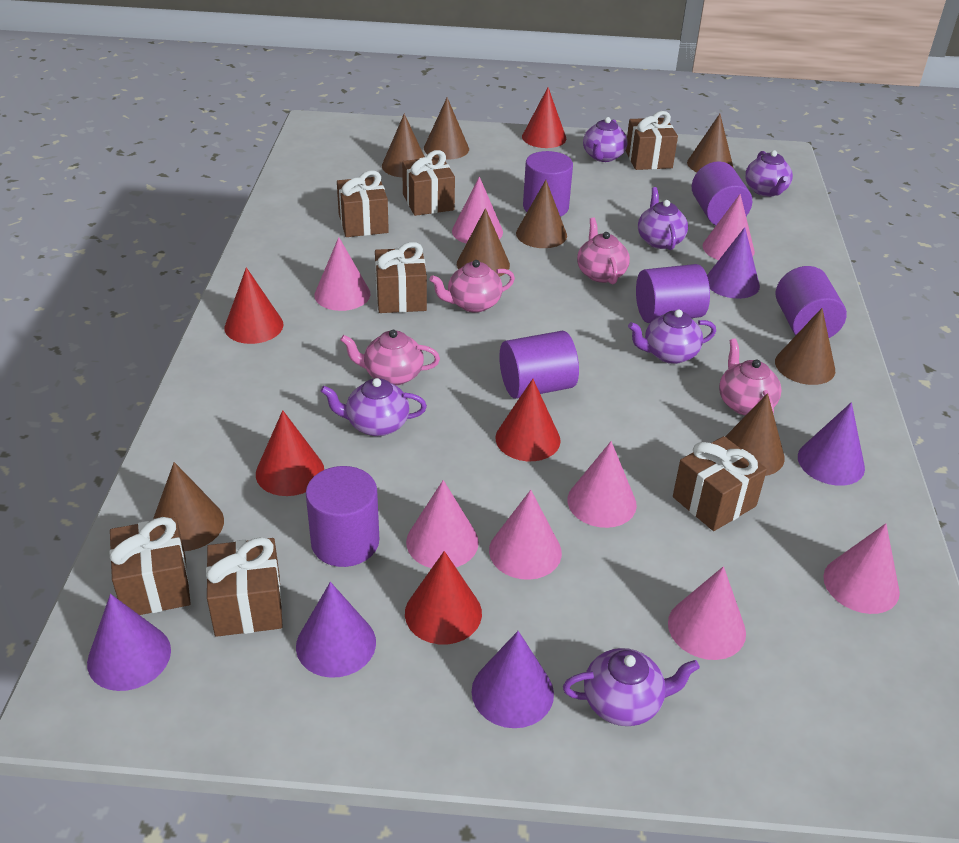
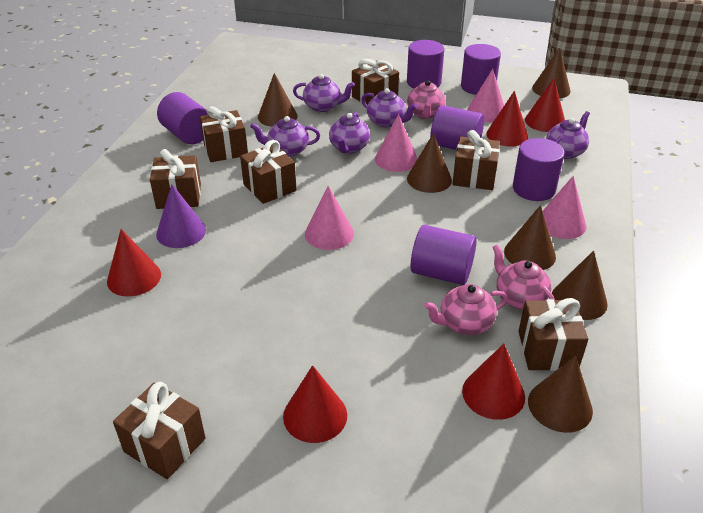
brown cone: 8 -> 6
pink cone: 8 -> 4
pink teapot: 4 -> 3
purple cone: 5 -> 1
purple teapot: 6 -> 5

